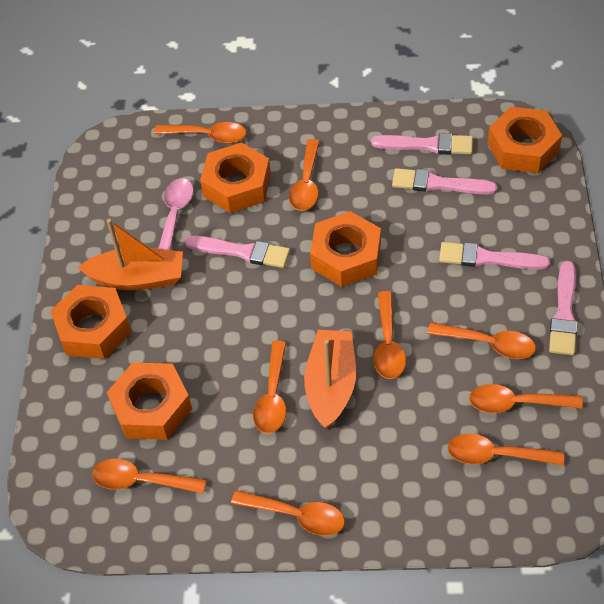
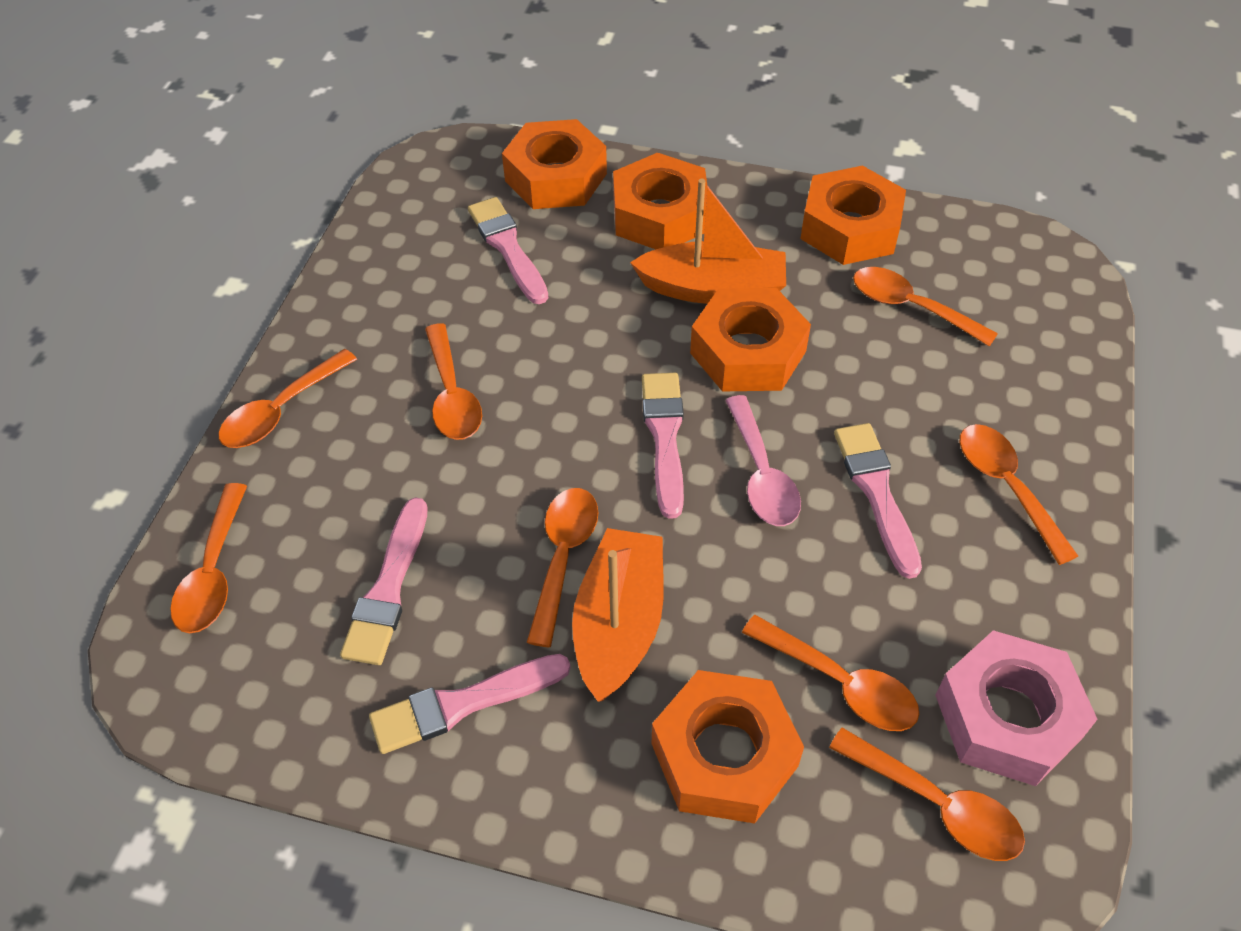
orange spoon: 9 -> 8
pink nut: 0 -> 1

